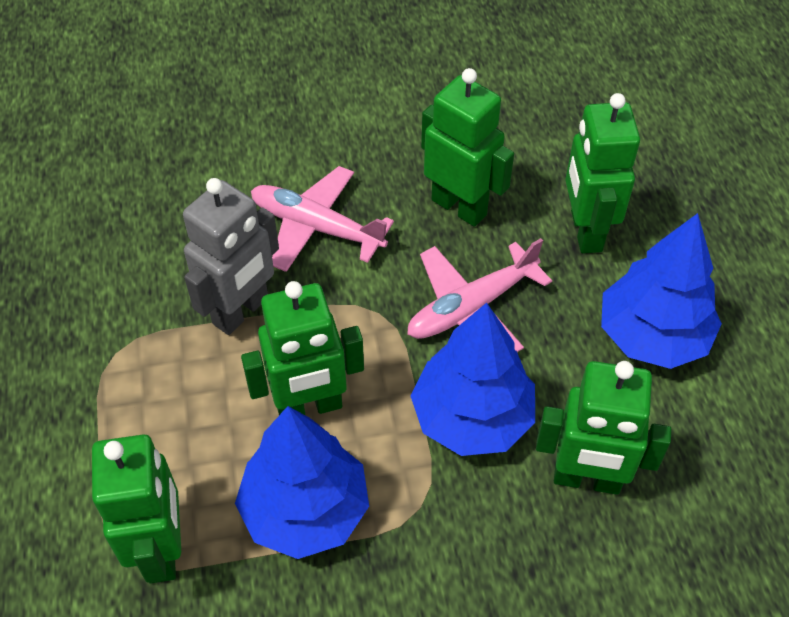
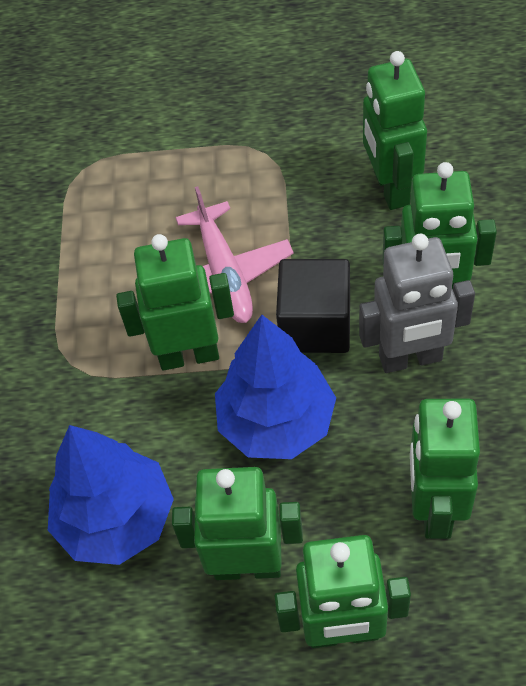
black cube: 0 -> 1
blue tree: 3 -> 2
green robot: 5 -> 6
pink plane: 2 -> 1

